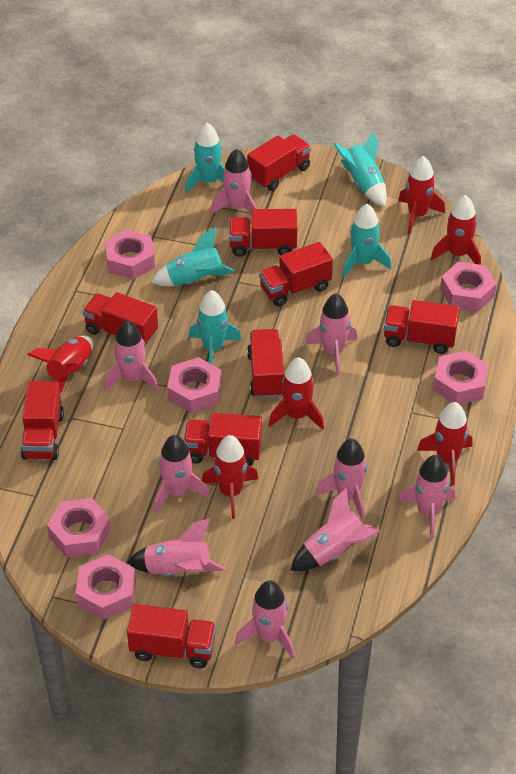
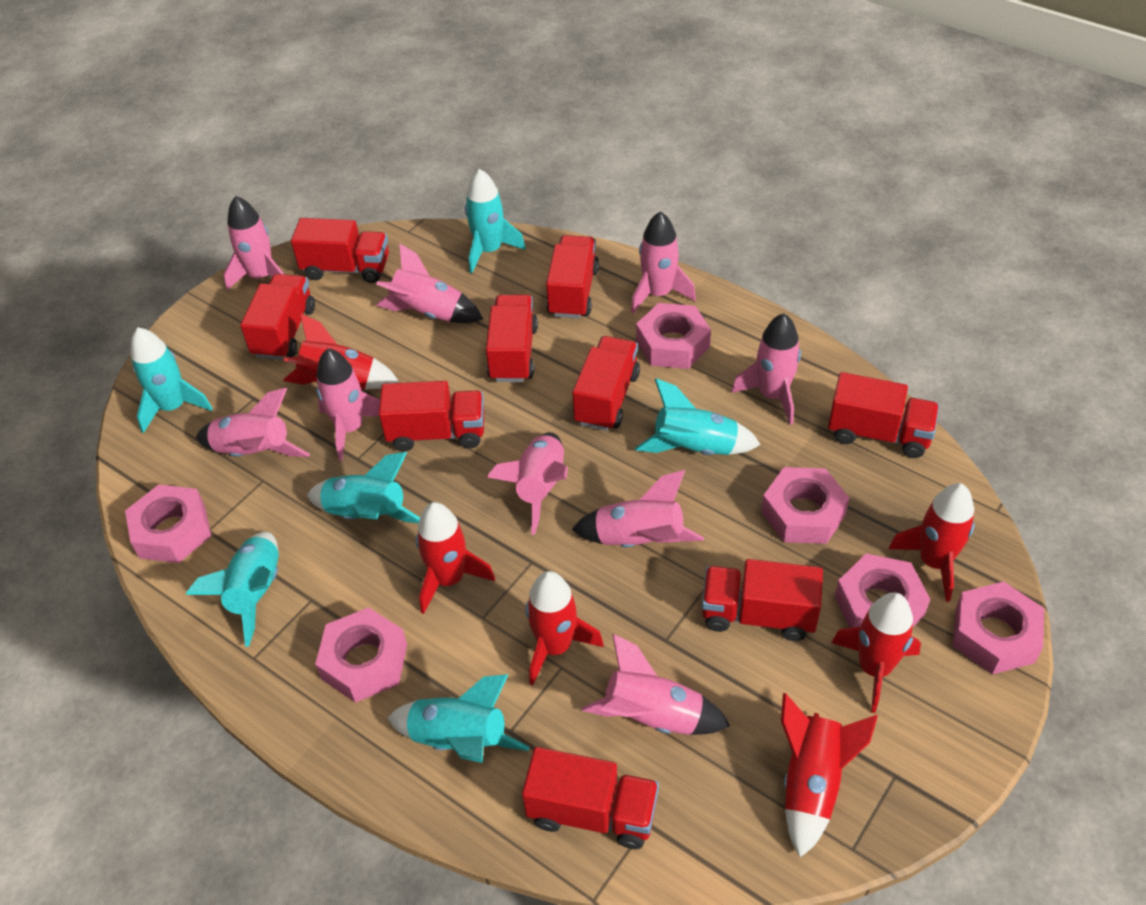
turquoise rocket: 5 -> 6

